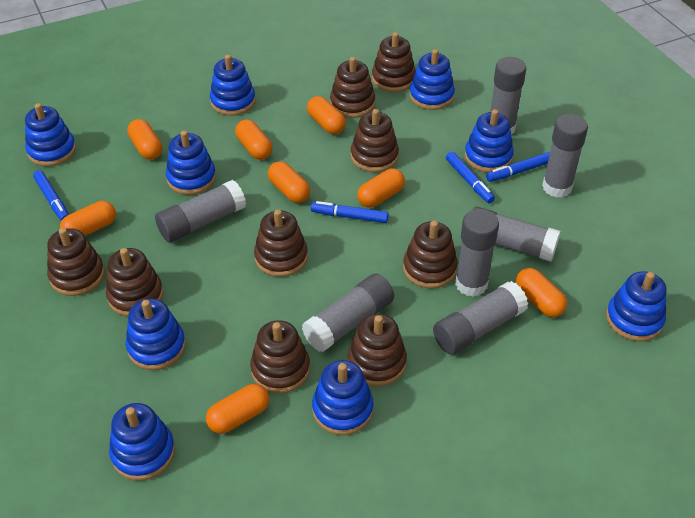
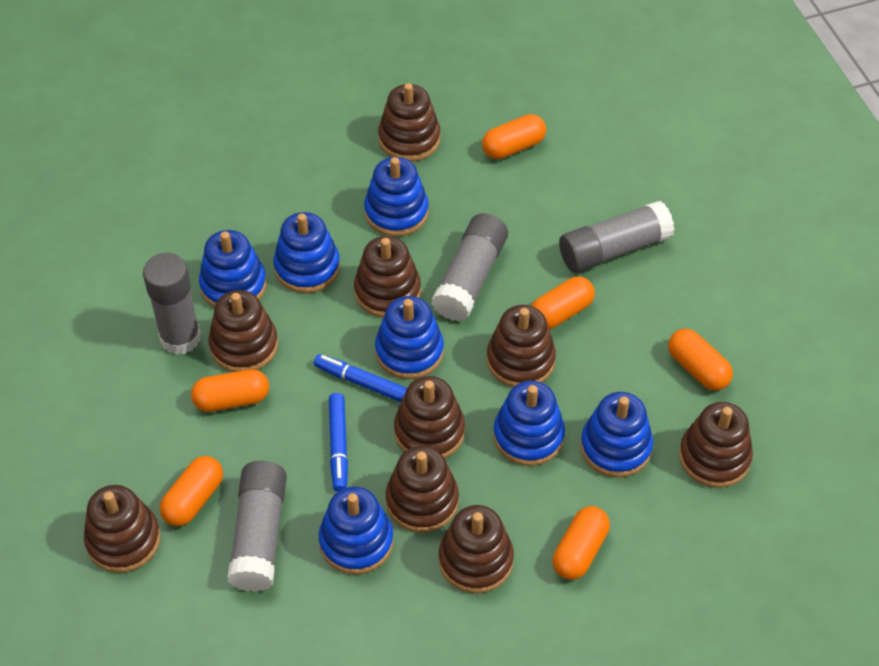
blue marker: 4 -> 2
blue stacking toy: 9 -> 7
grey glue stick: 7 -> 4
orange capsule: 8 -> 6

